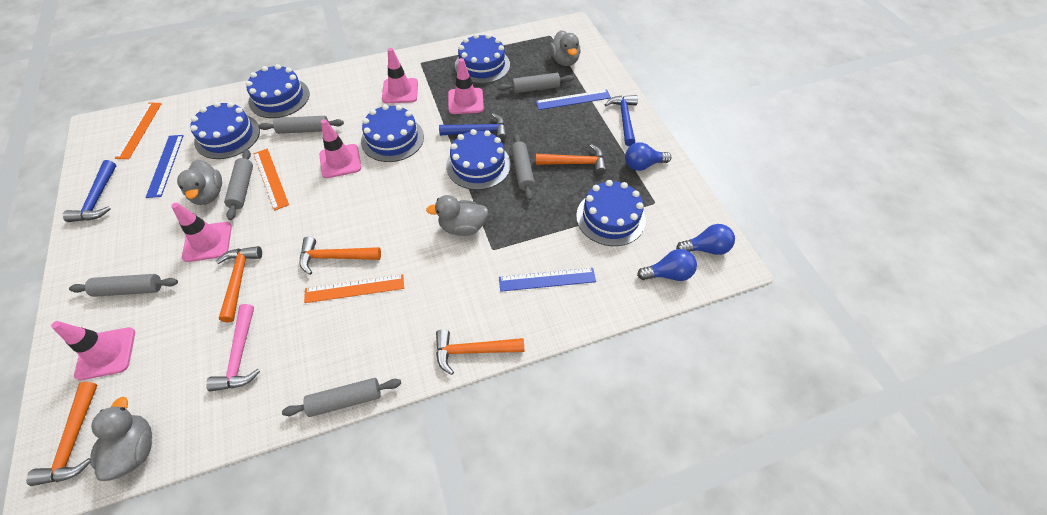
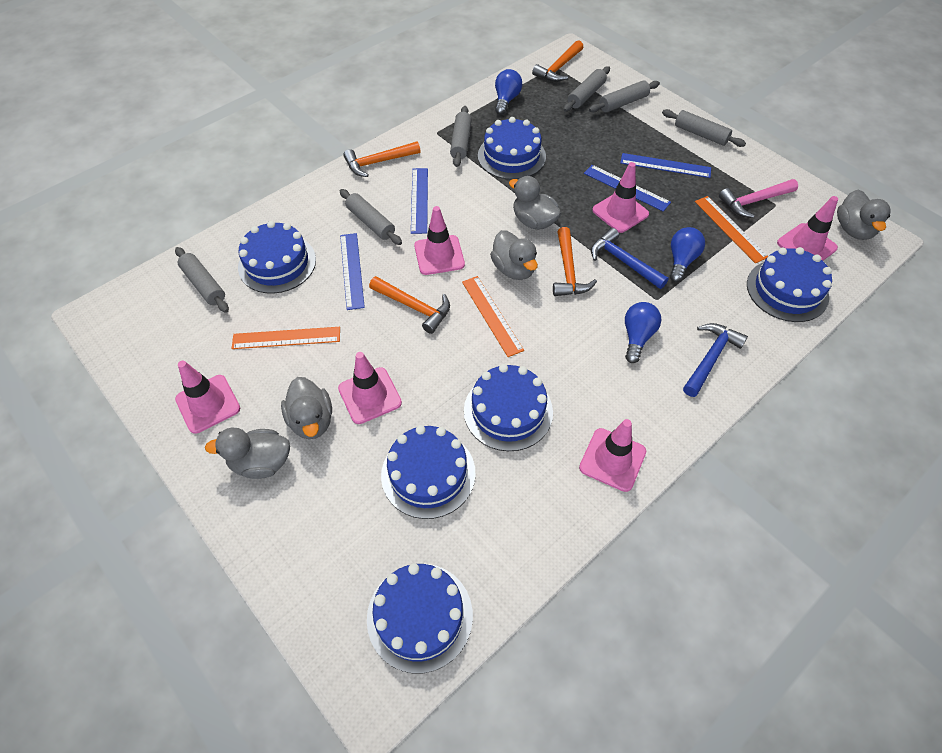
blue hammer: 3 -> 2
blue ruler: 3 -> 4
grey duck: 4 -> 5
orange hammer: 5 -> 4
pink traffic cone: 5 -> 6

